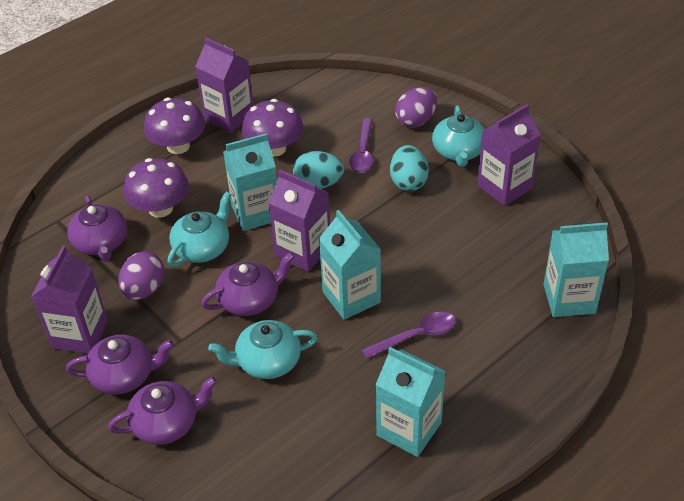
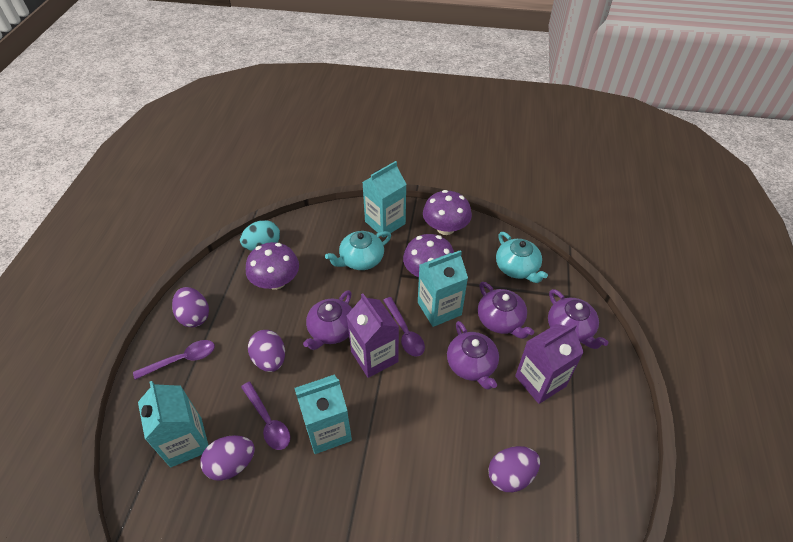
purple carton: 4 -> 2
purple egg: 2 -> 4
purple spoon: 2 -> 3
turquoise egg: 2 -> 1
turquoise teapot: 3 -> 2

